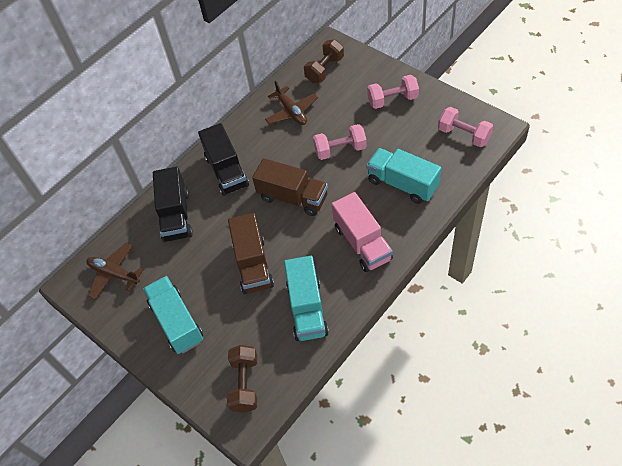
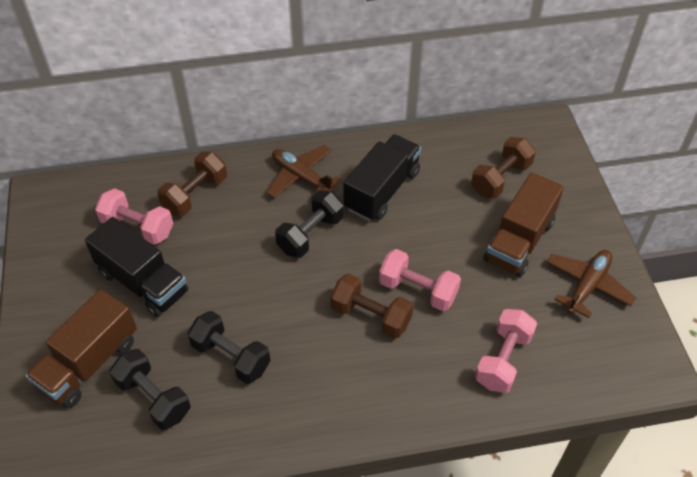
black dumbbell: 0 -> 3
brown dumbbell: 2 -> 3
pink truck: 1 -> 0
turquoise truck: 3 -> 0

